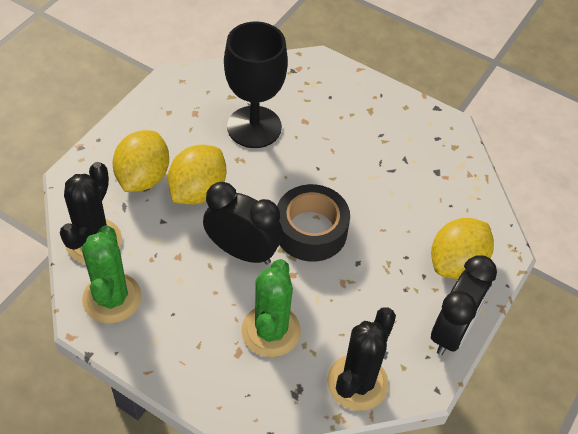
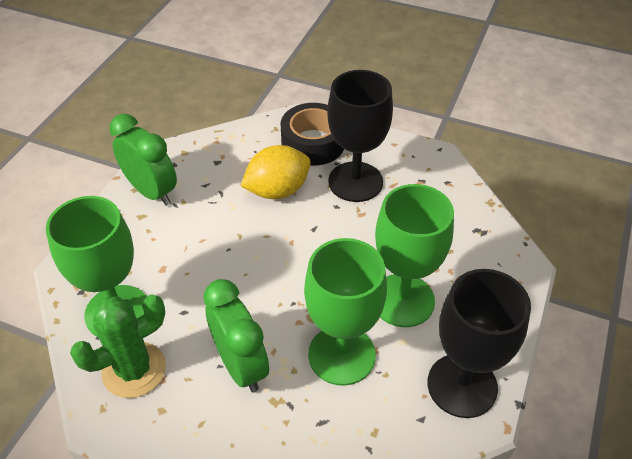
black cactus: 2 -> 0
black clock: 2 -> 0
black goblet: 1 -> 2
green cactus: 2 -> 1
green clock: 0 -> 2
green goblet: 0 -> 3
yellow lemon: 3 -> 1

